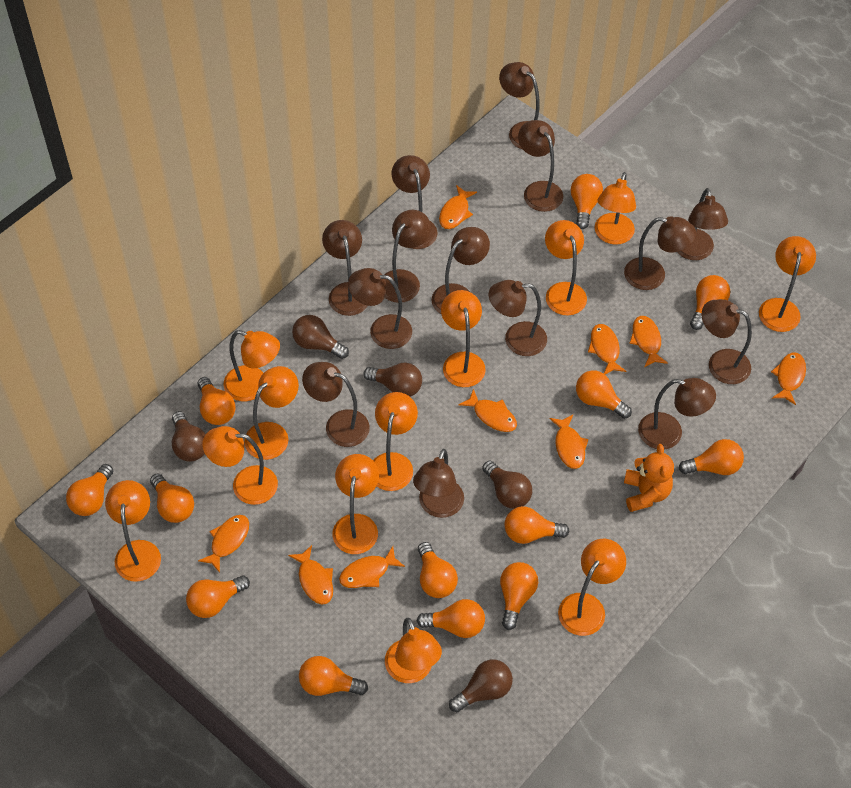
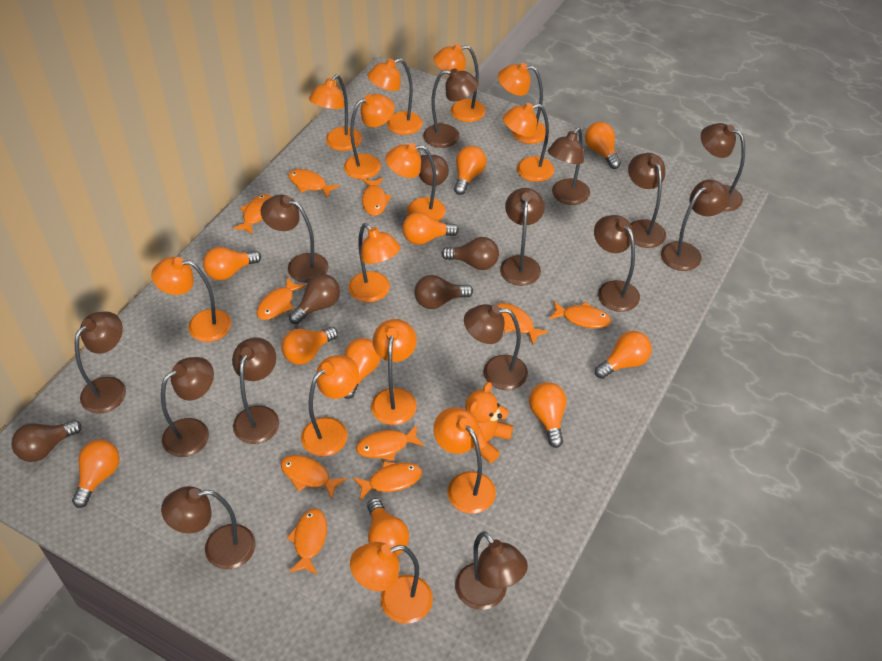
orange fish: 9 -> 10
orange lamp: 12 -> 13
orange light bulb: 13 -> 10

